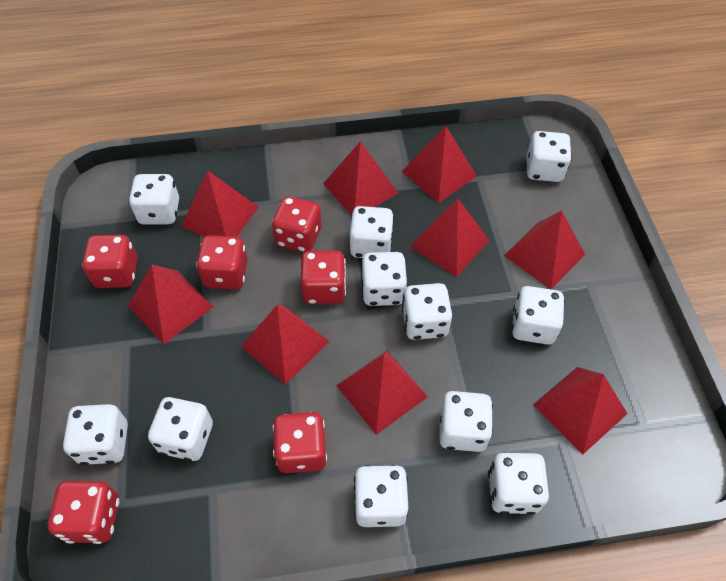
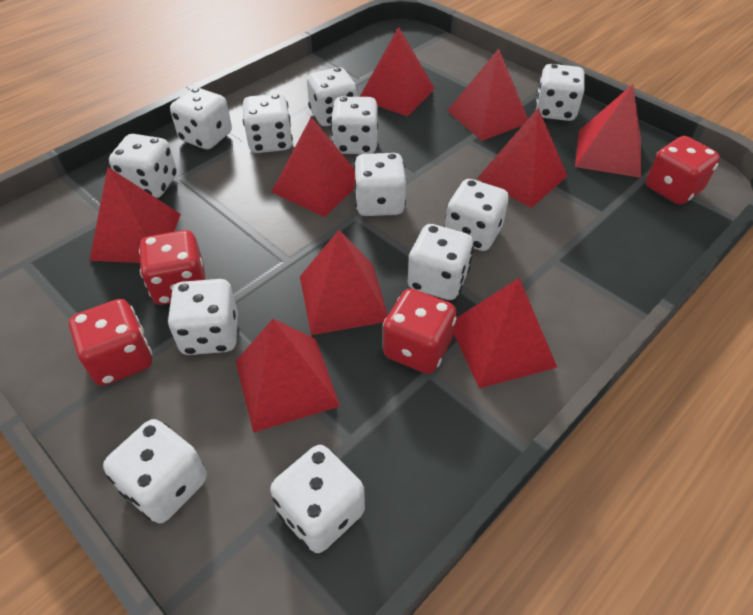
red dice: 6 -> 4
white dice: 11 -> 12

